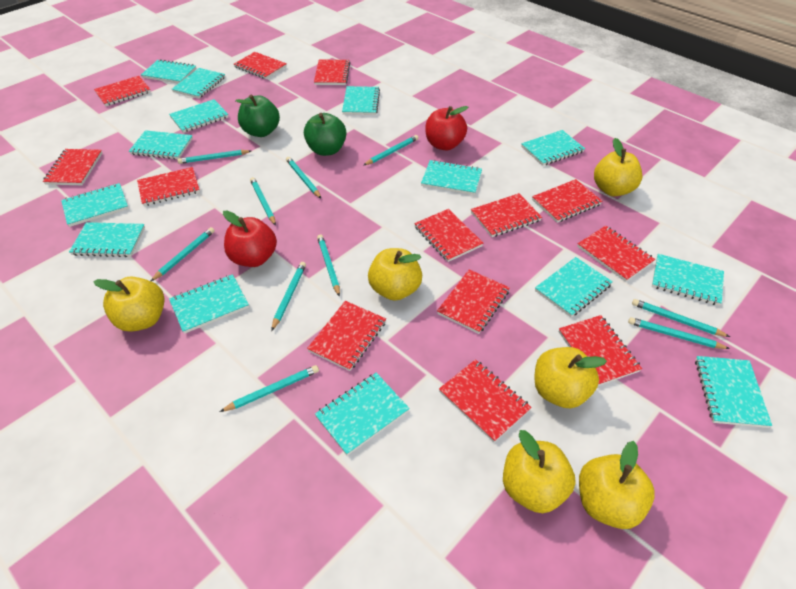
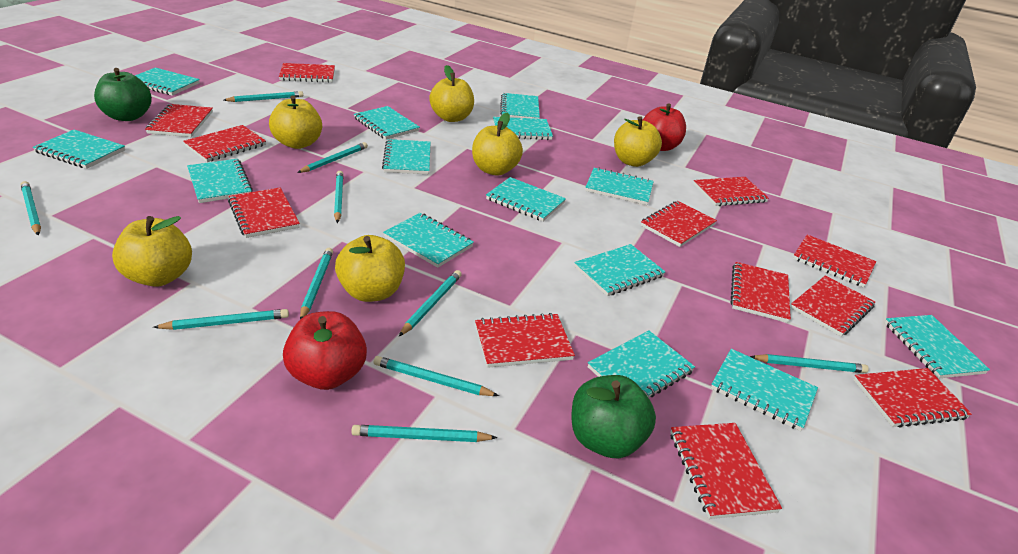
red notebook: 13 -> 12

